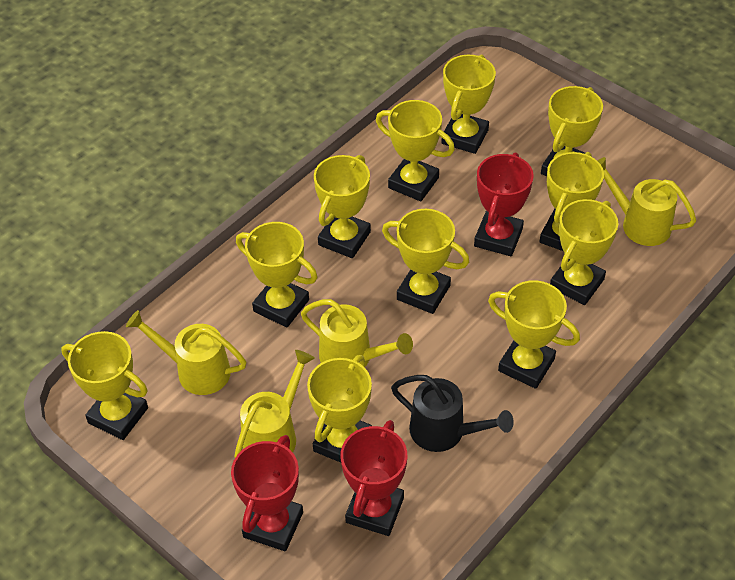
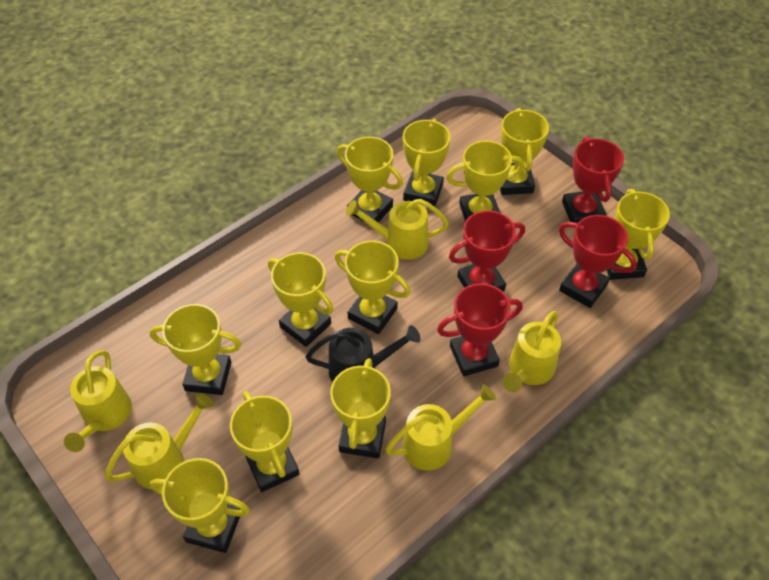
red trophy: 3 -> 4
yellow watering can: 4 -> 5

